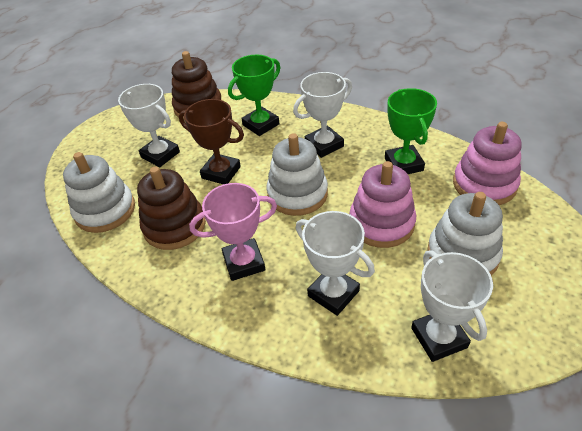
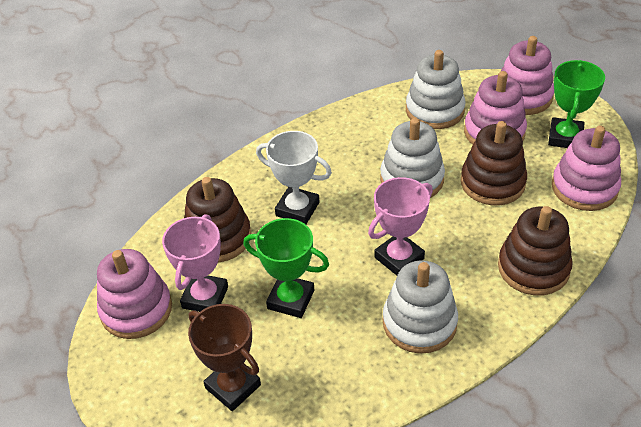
brown stacking toy: 2 -> 3
pink stacking toy: 2 -> 4
pink trophy: 1 -> 2
white trophy: 4 -> 1

